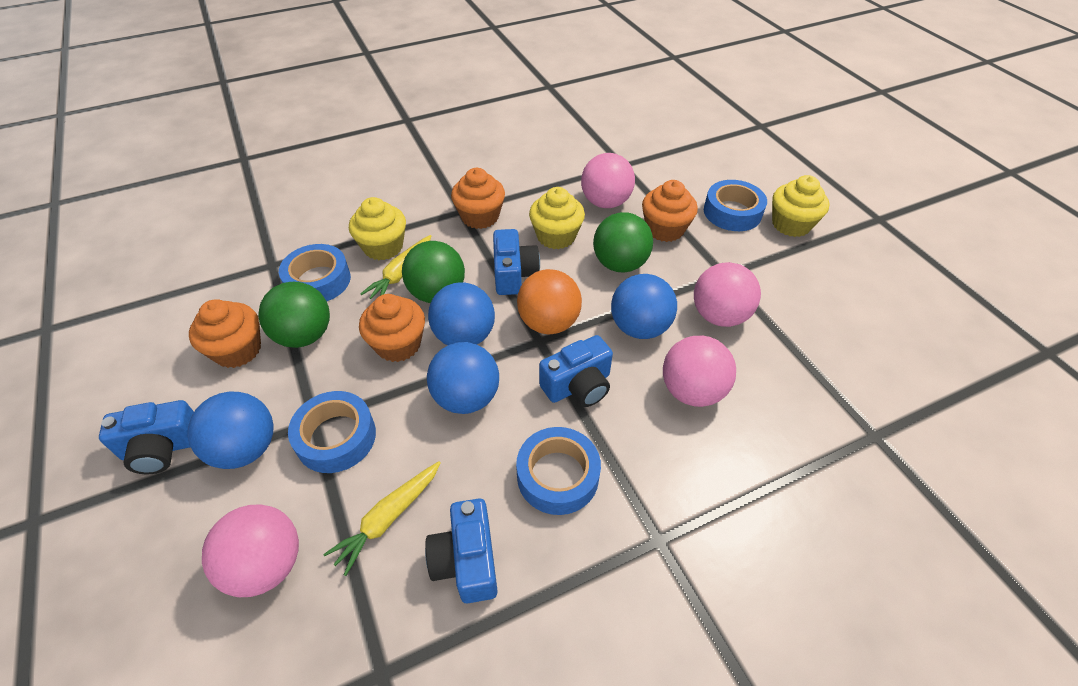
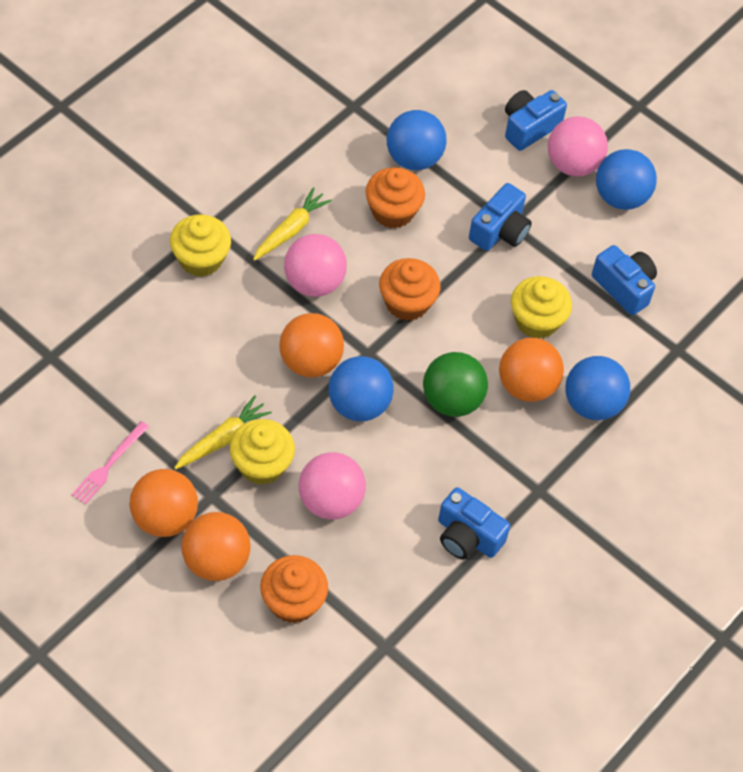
blue tape: 4 -> 0
green ball: 3 -> 1
orange ball: 1 -> 4
orange cupcake: 4 -> 3
pink ball: 4 -> 3
pink fork: 0 -> 1

